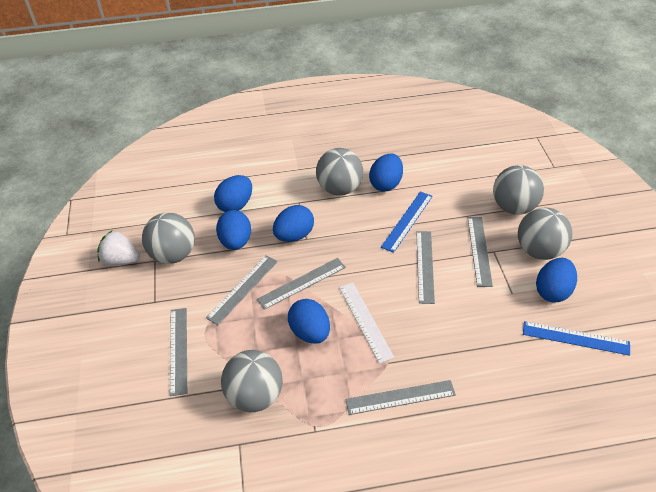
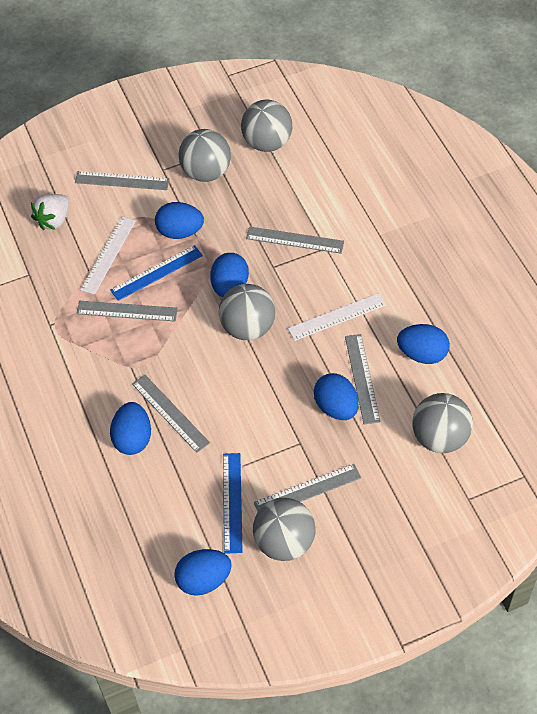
white ruler: 1 -> 2

